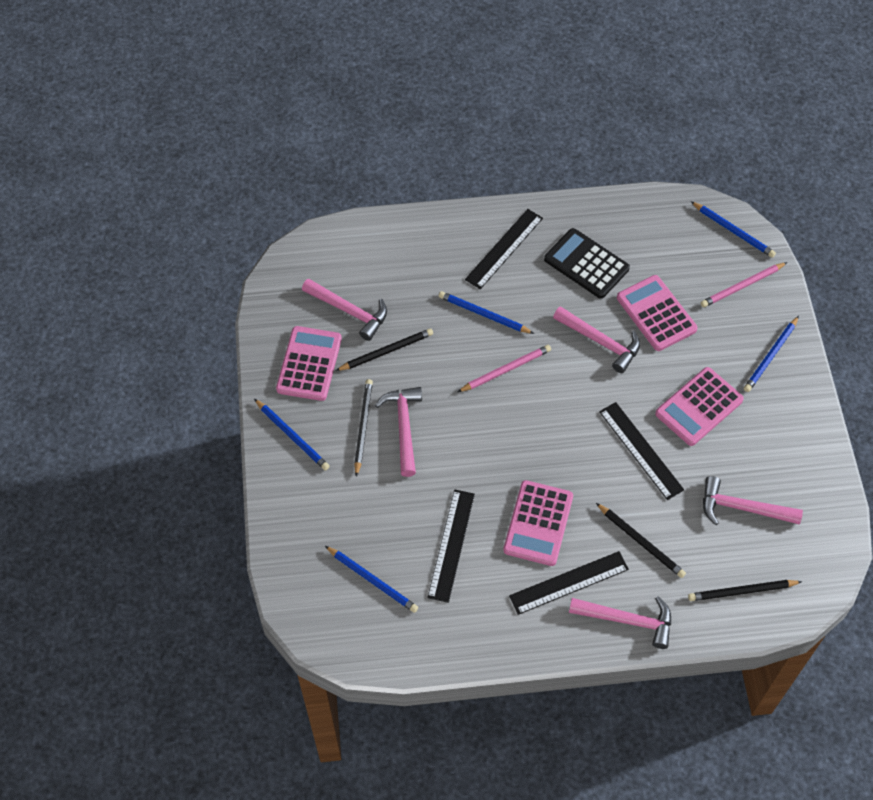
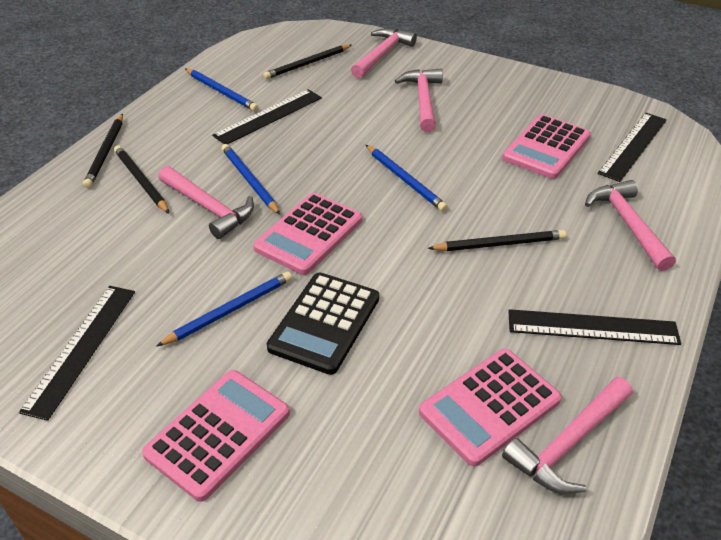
blue pencil: 5 -> 4
pink pencil: 2 -> 0

